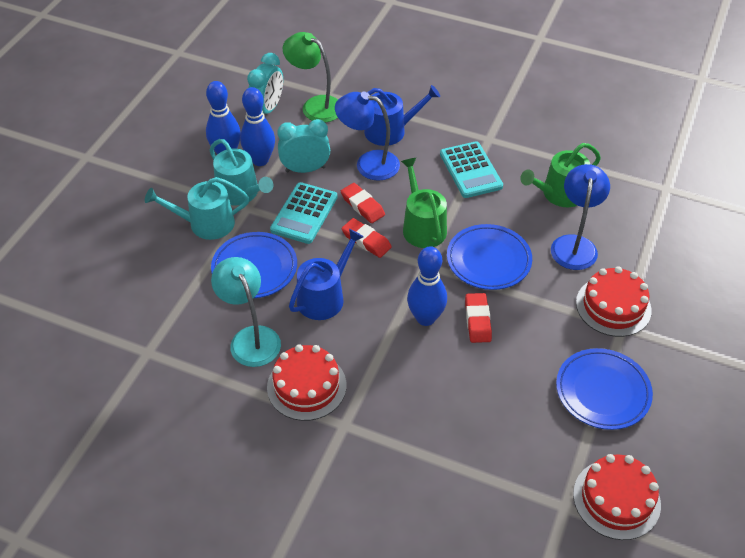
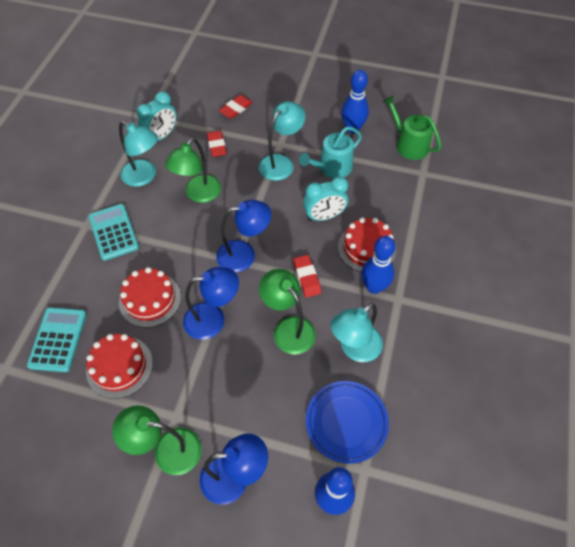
blue lamp: 2 -> 3
blue plate: 3 -> 1
blue watering can: 2 -> 0
green lamp: 1 -> 3
green watering can: 2 -> 1
turquoise lamp: 1 -> 3
turquoise watering can: 2 -> 1

